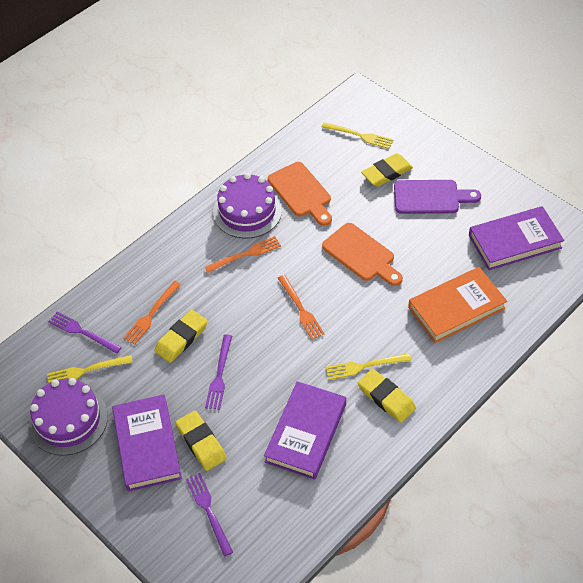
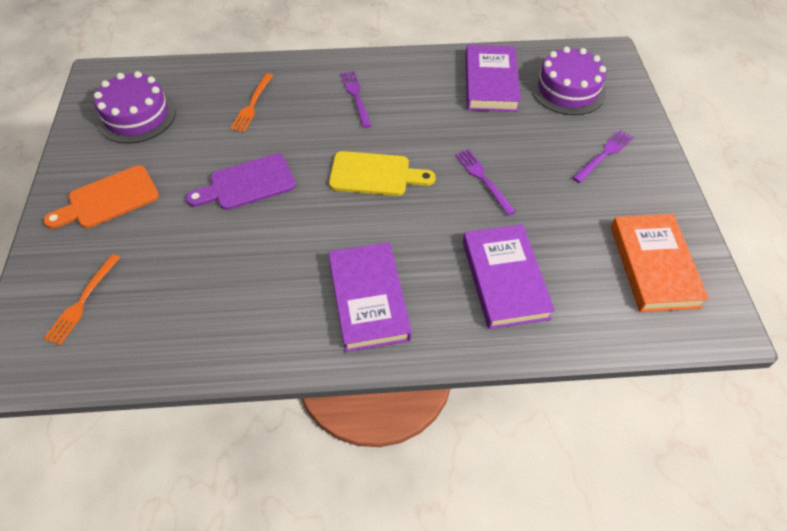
orange cutting board: 2 -> 1
orange fork: 3 -> 2
yellow cutting board: 0 -> 1
yellow eraser: 4 -> 0
yellow fork: 3 -> 0

